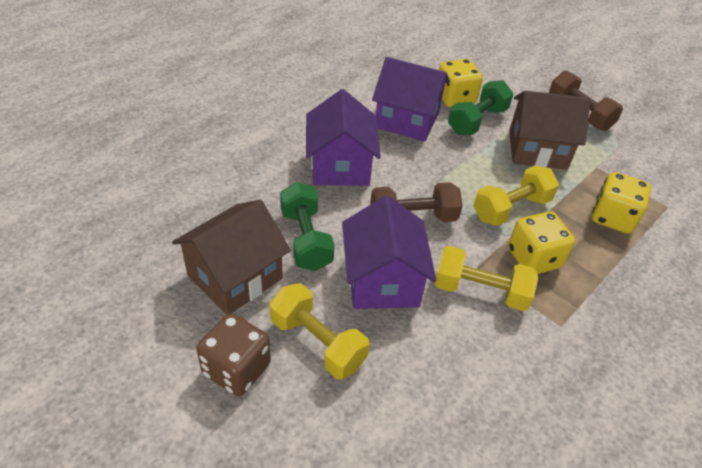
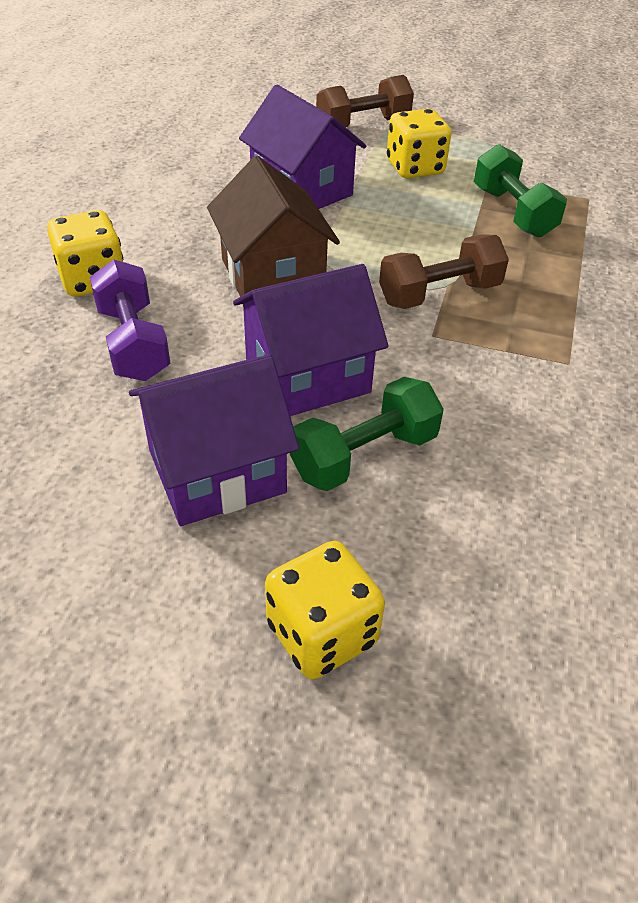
brown dice: 1 -> 0
brown house: 2 -> 1
purple dumbbell: 0 -> 1
yellow dumbbell: 3 -> 0

